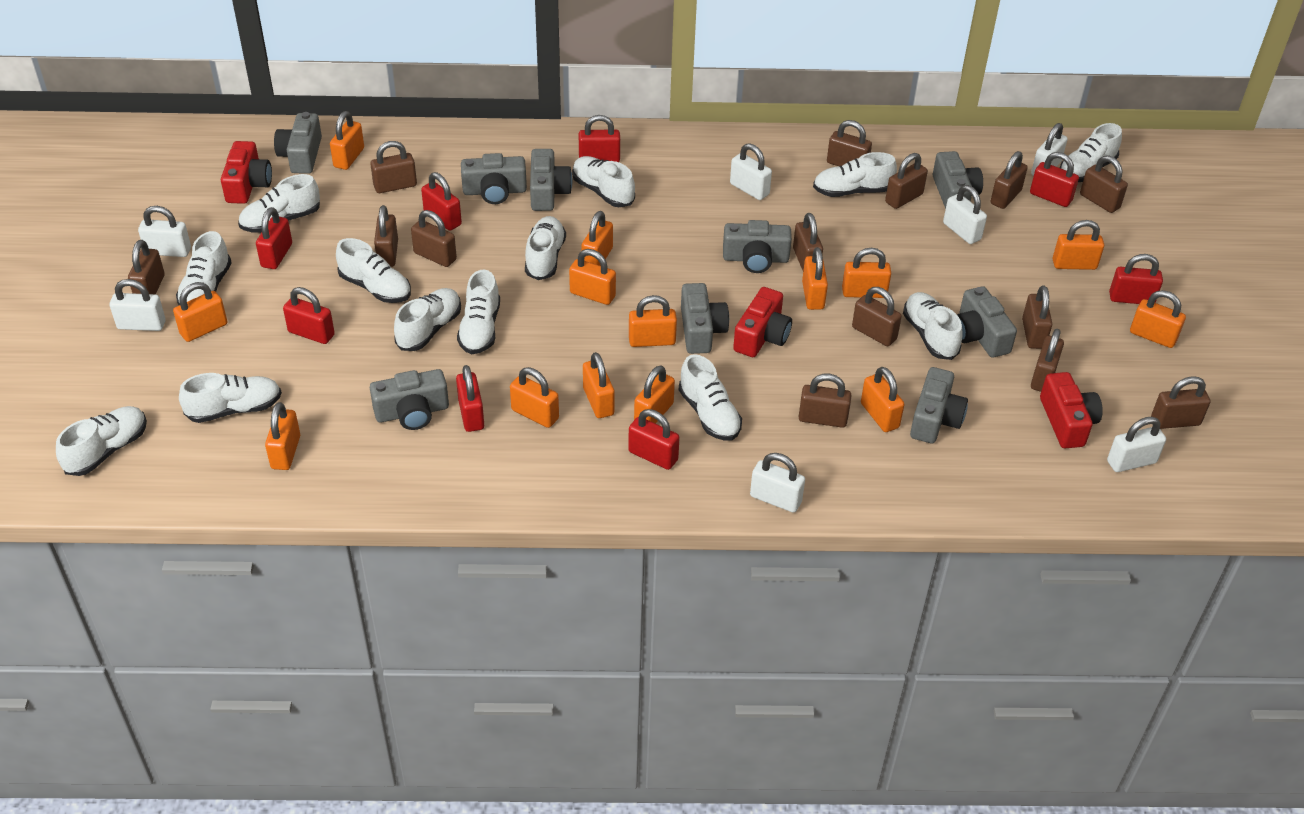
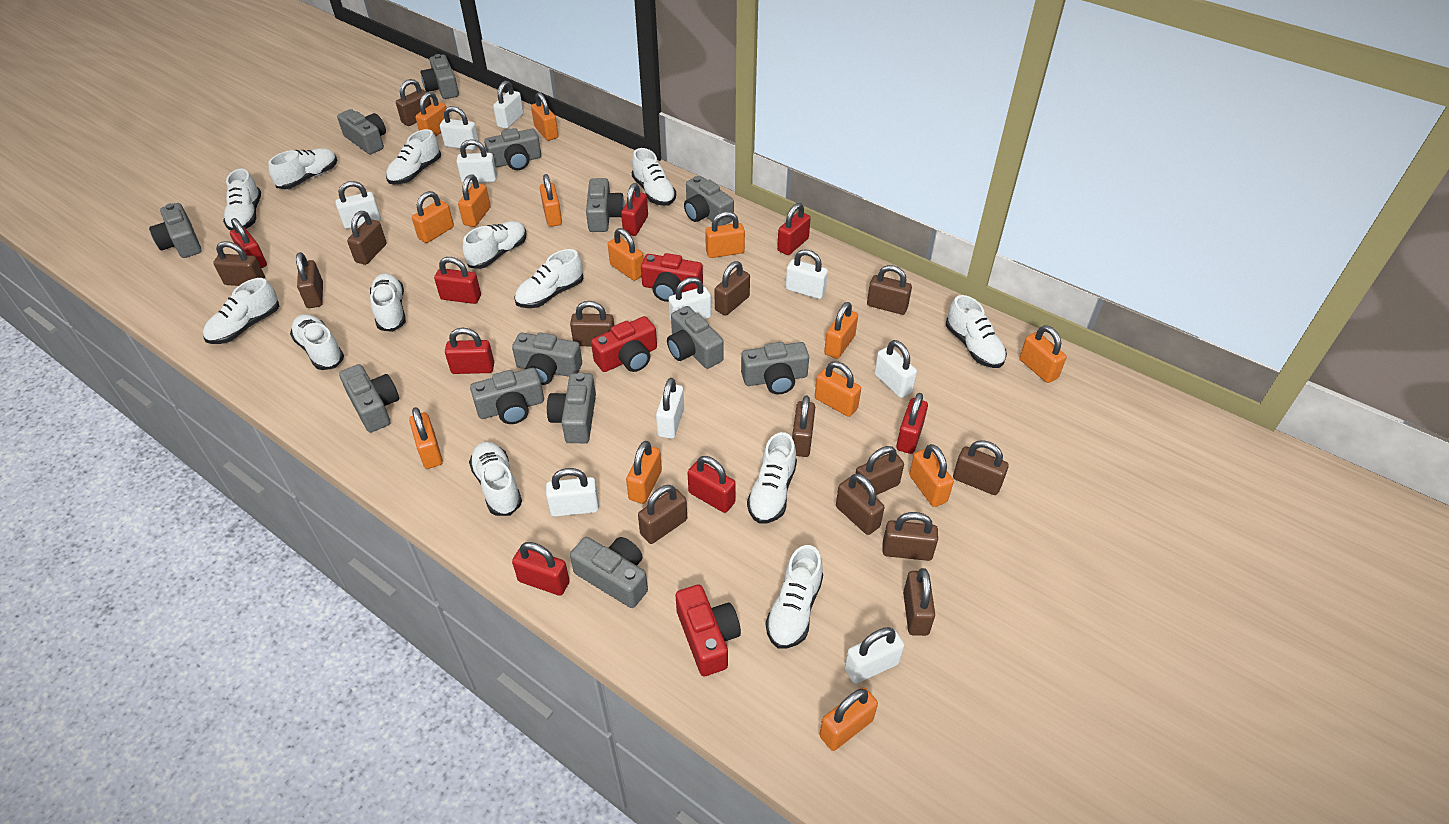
grey camera: 9 -> 13
white padlock: 7 -> 10

